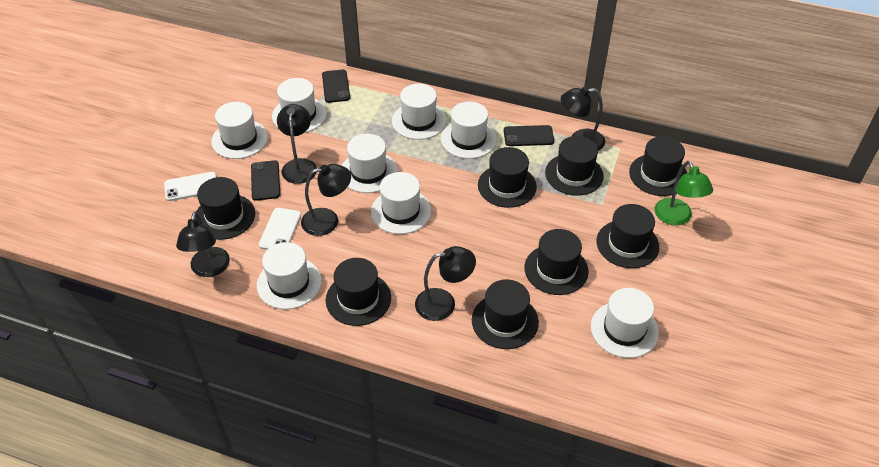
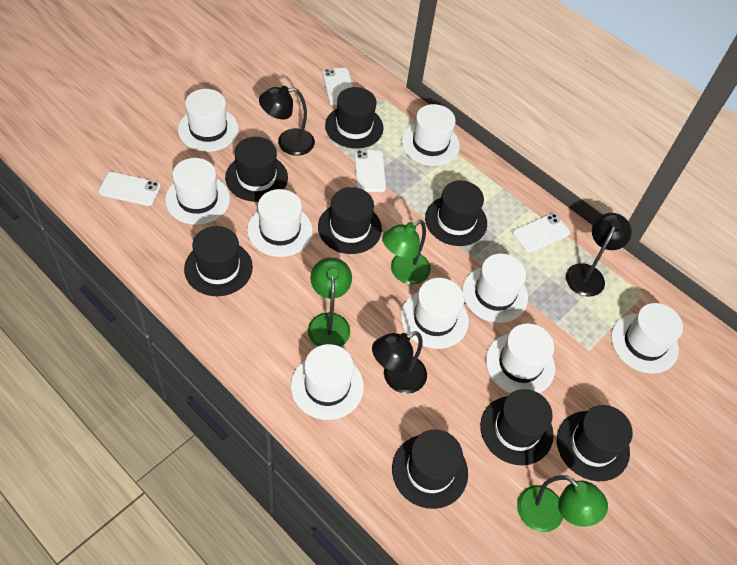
black lamp: 5 -> 3
black phone: 3 -> 0
green lamp: 1 -> 3
white hat: 8 -> 9
white phone: 2 -> 4

